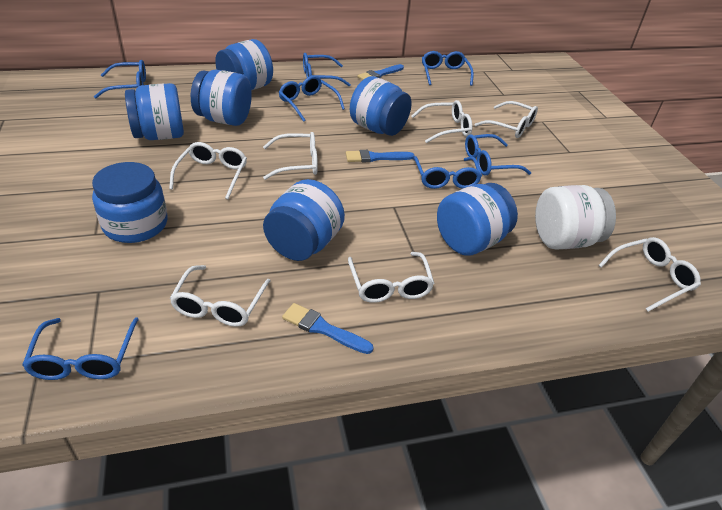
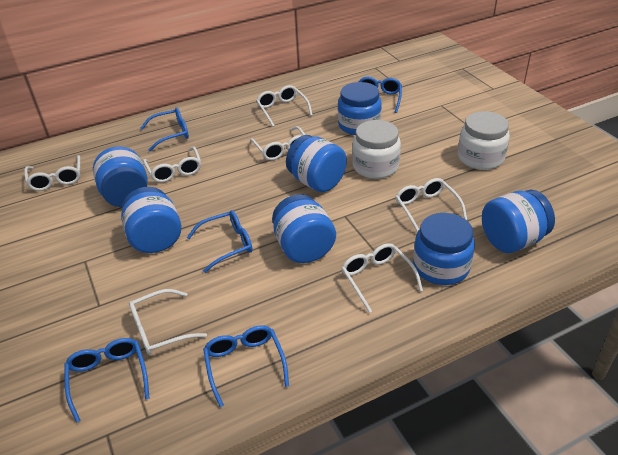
blue brush: 3 -> 0
blue glasses: 7 -> 5
white jar: 1 -> 2

